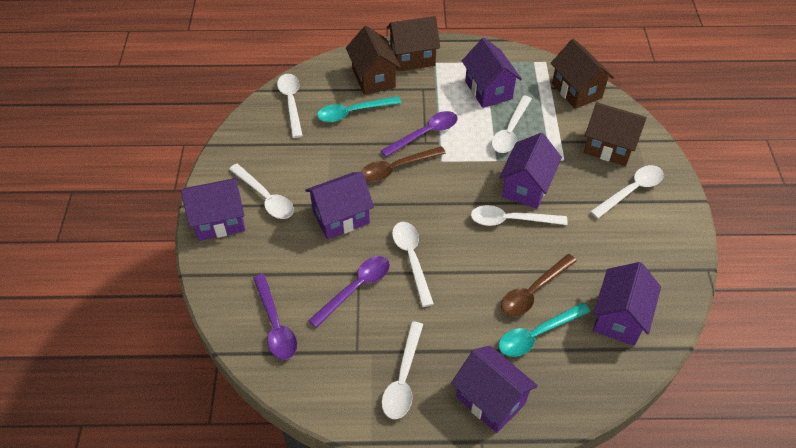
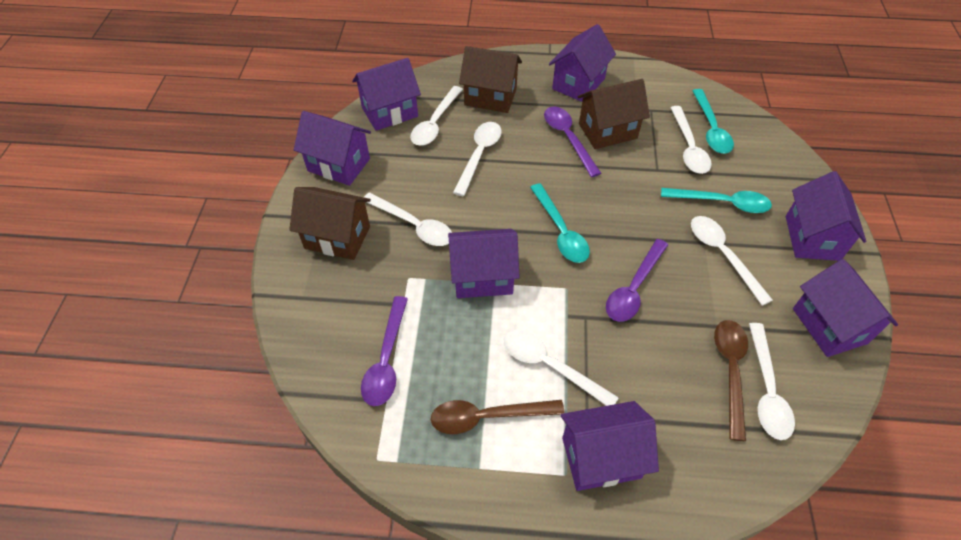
brown house: 4 -> 3
purple house: 6 -> 7
turquoise spoon: 2 -> 3

